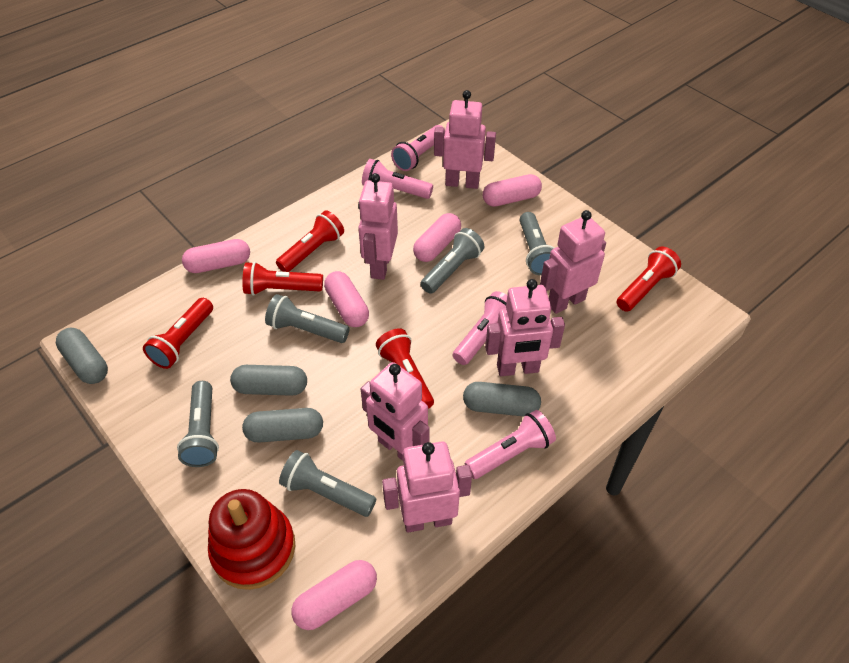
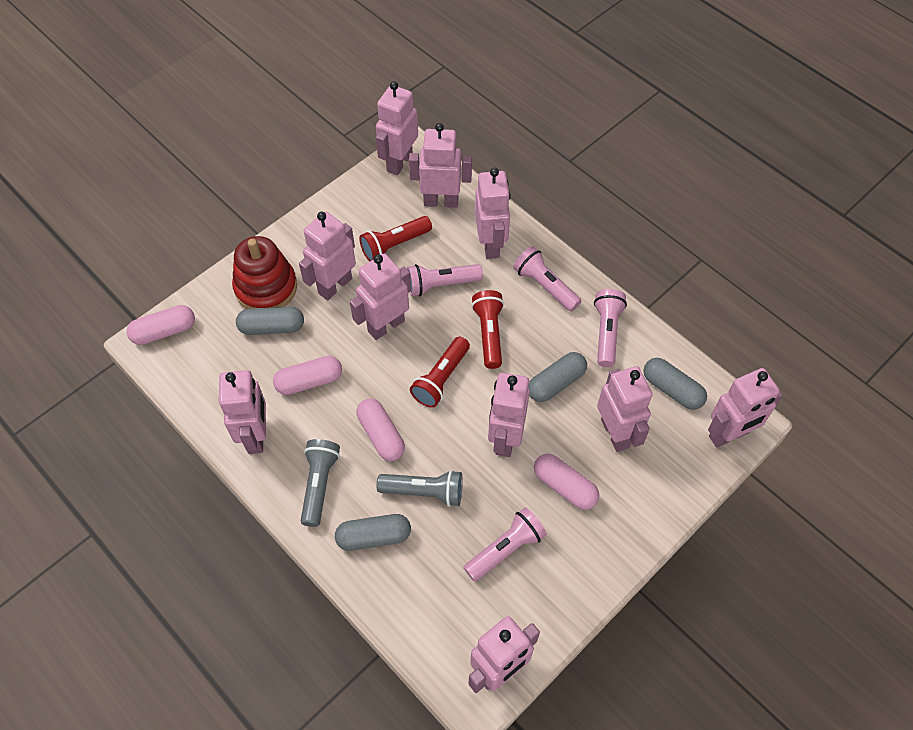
grey flashlight: 5 -> 2
pink capsule: 5 -> 4
pink robot: 6 -> 10
red flashlight: 5 -> 3

